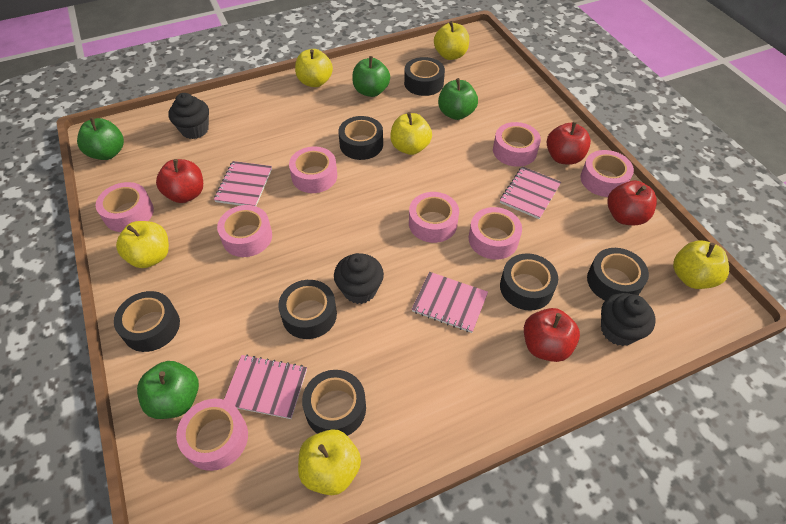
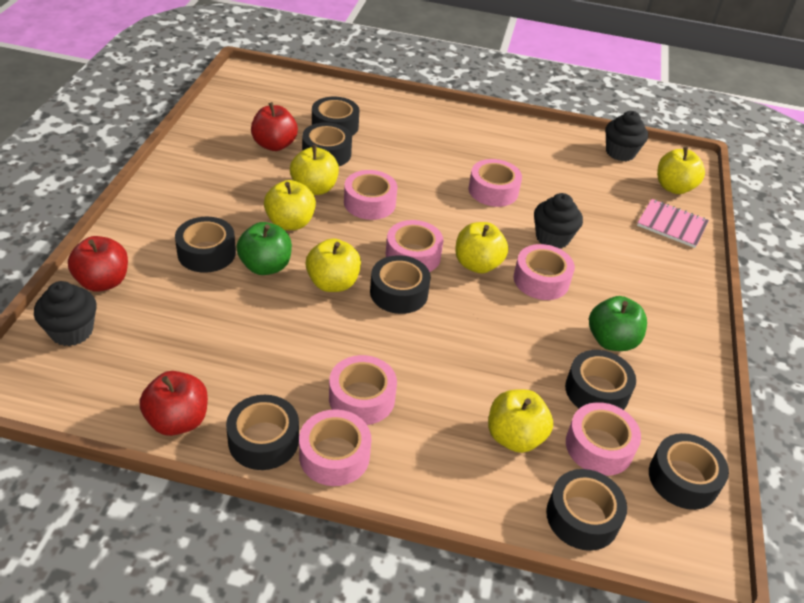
black tape: 7 -> 8
green apple: 4 -> 2
pink notebook: 4 -> 1
pink tape: 8 -> 7
red apple: 4 -> 3

